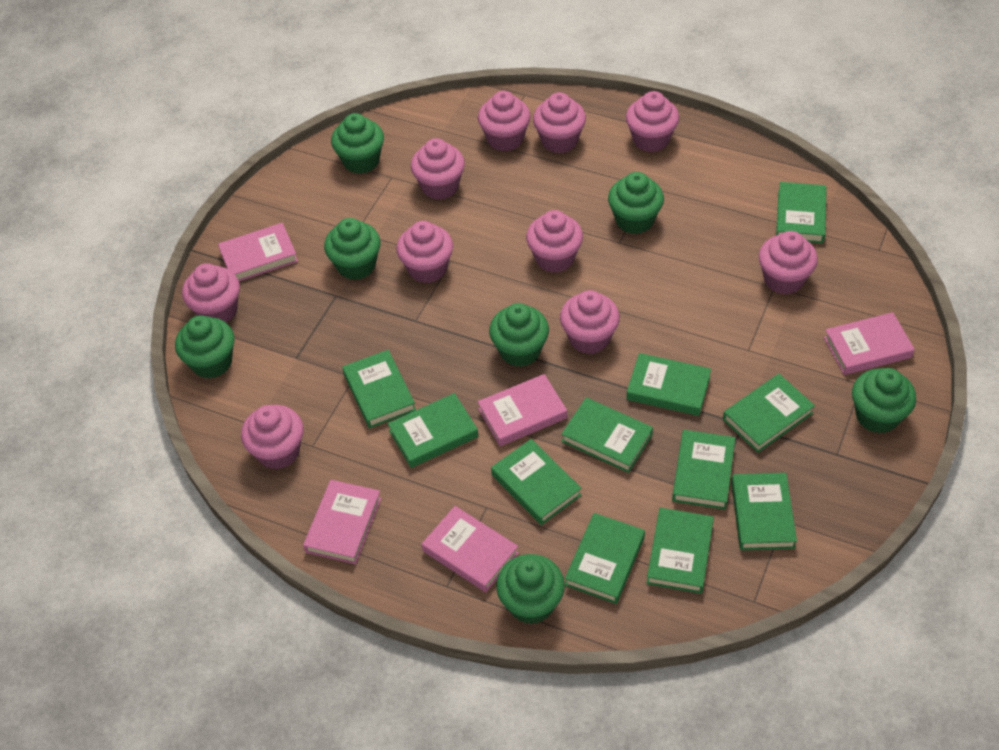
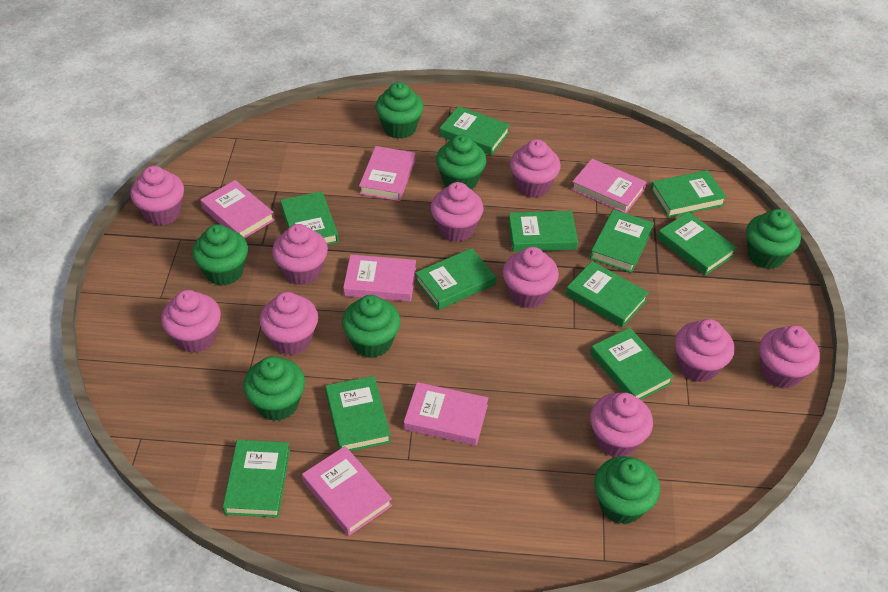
pink book: 5 -> 6

